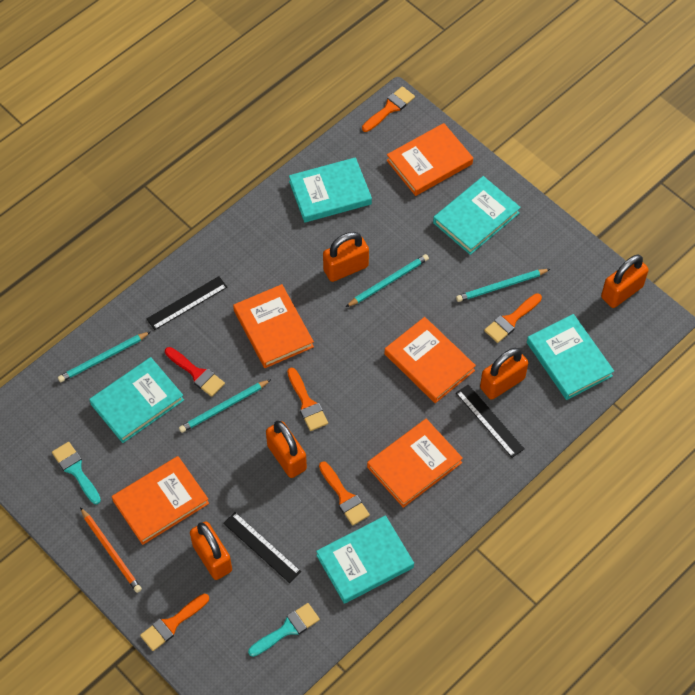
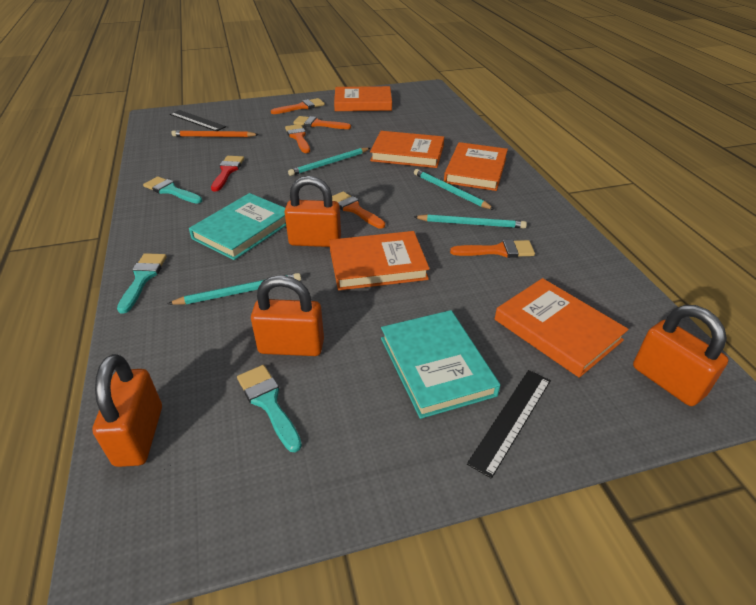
black ruler: 3 -> 2
orange padlock: 5 -> 4
turquoise book: 5 -> 2
turquoise brush: 2 -> 3

